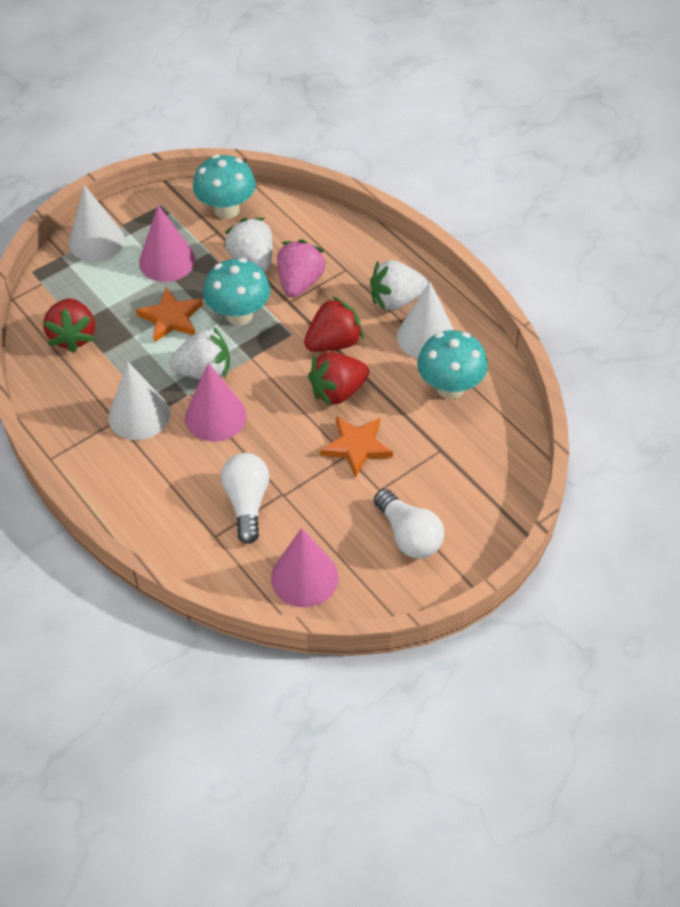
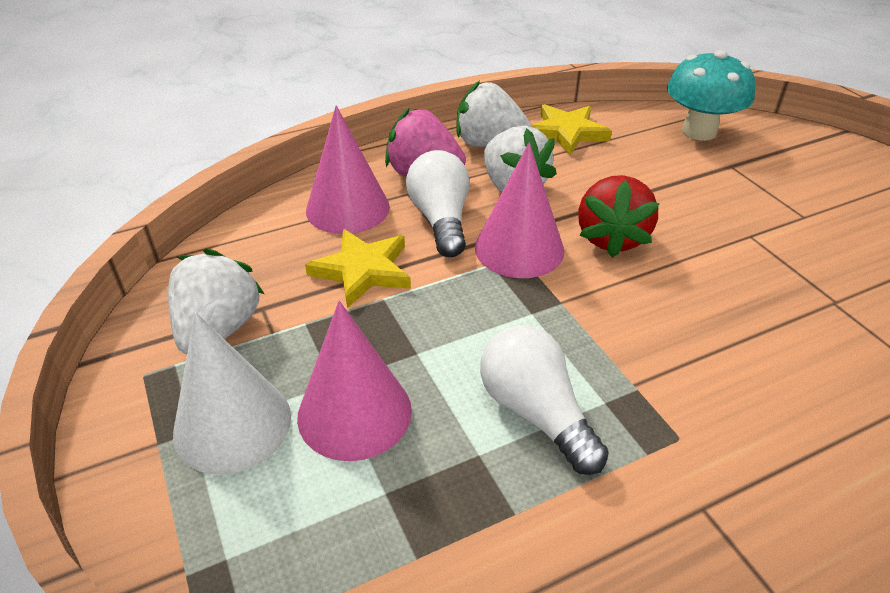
orange star: 2 -> 0
red strawberry: 3 -> 1
turquoise mushroom: 3 -> 1
white cone: 3 -> 1
yellow star: 0 -> 2

